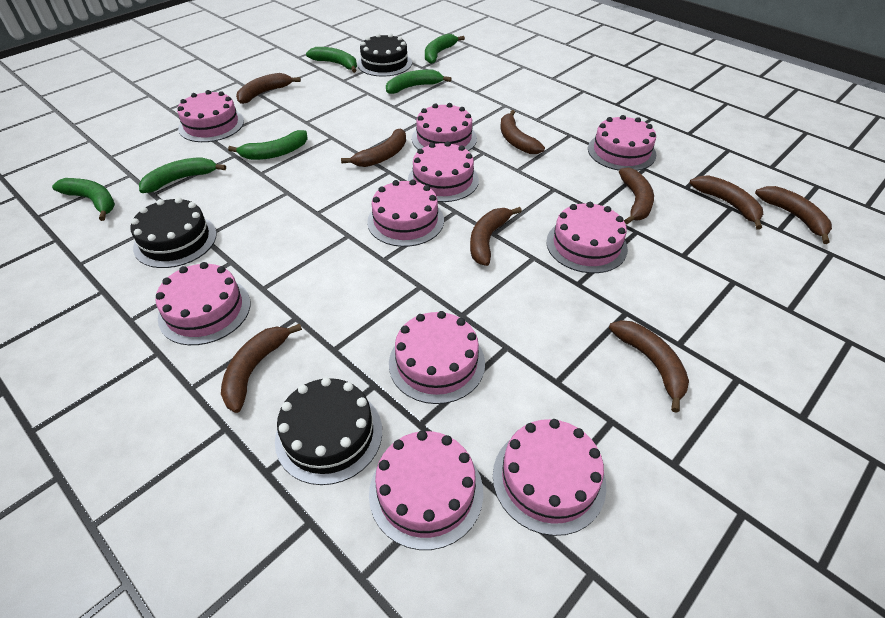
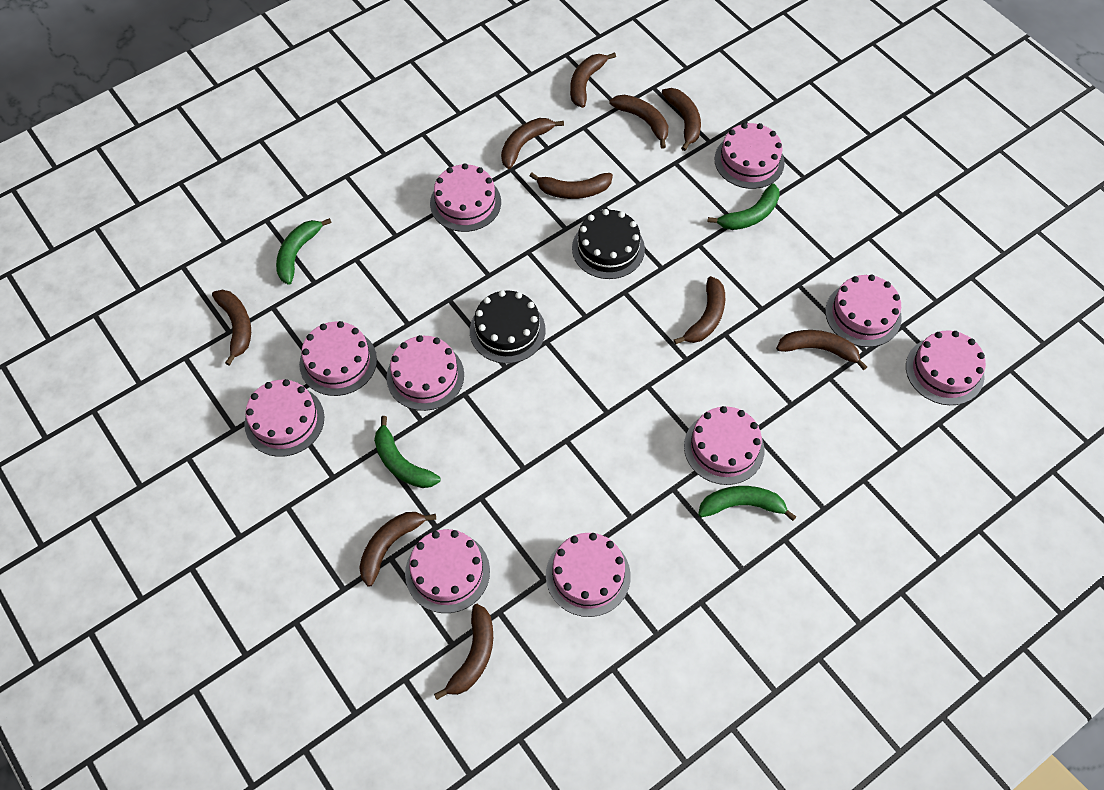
black cake: 3 -> 2
brown banana: 9 -> 10
green banana: 6 -> 4

